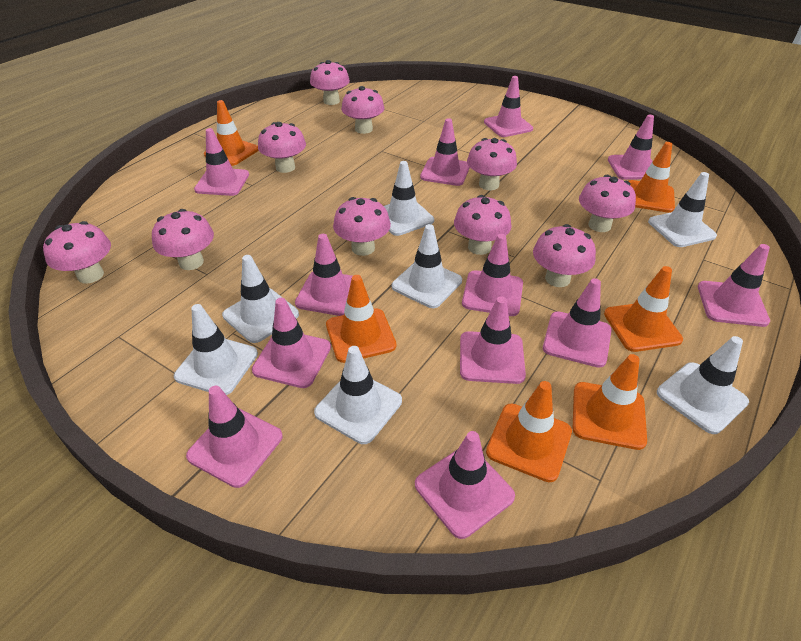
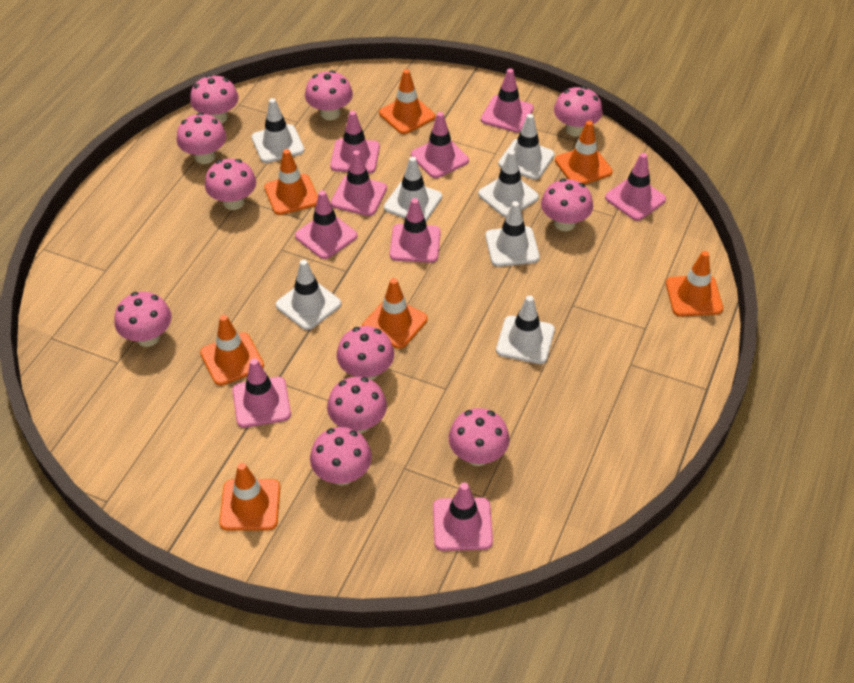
orange traffic cone: 6 -> 7
pink mushroom: 10 -> 11
pink traffic cone: 12 -> 9

